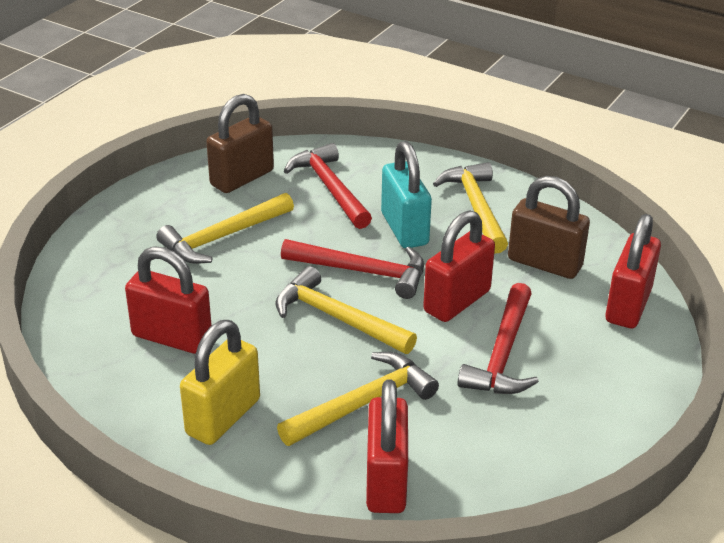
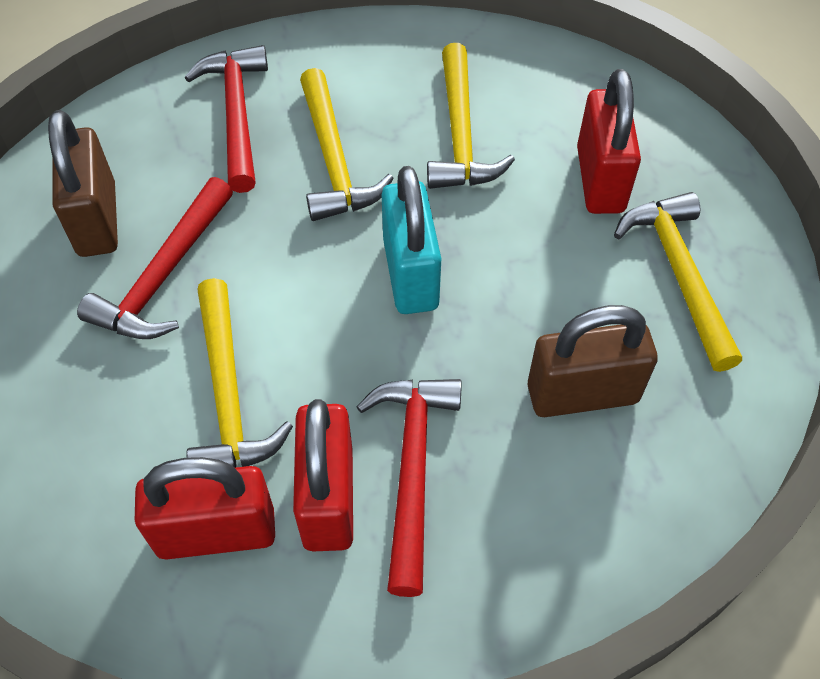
red padlock: 4 -> 3
yellow padlock: 1 -> 0

